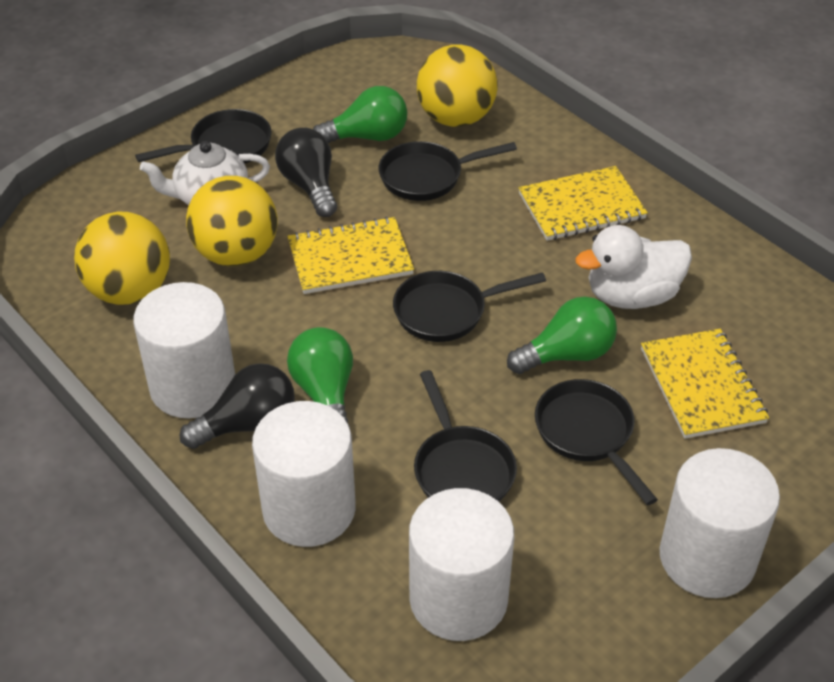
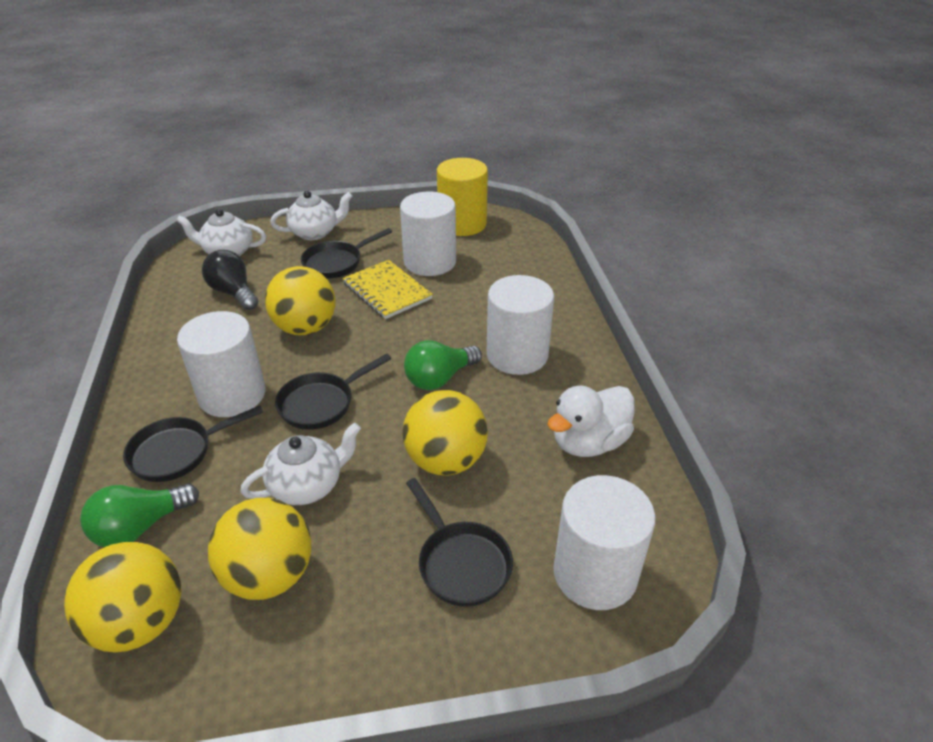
black light bulb: 2 -> 1
black pan: 5 -> 4
green light bulb: 3 -> 2
white teapot: 1 -> 3
yellow ball: 3 -> 4
yellow cylinder: 0 -> 1
yellow notebook: 3 -> 1

